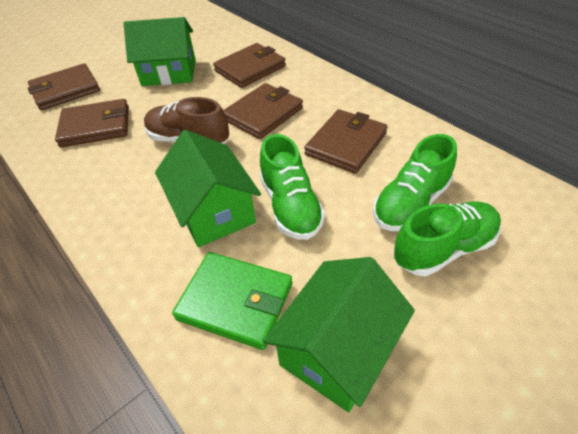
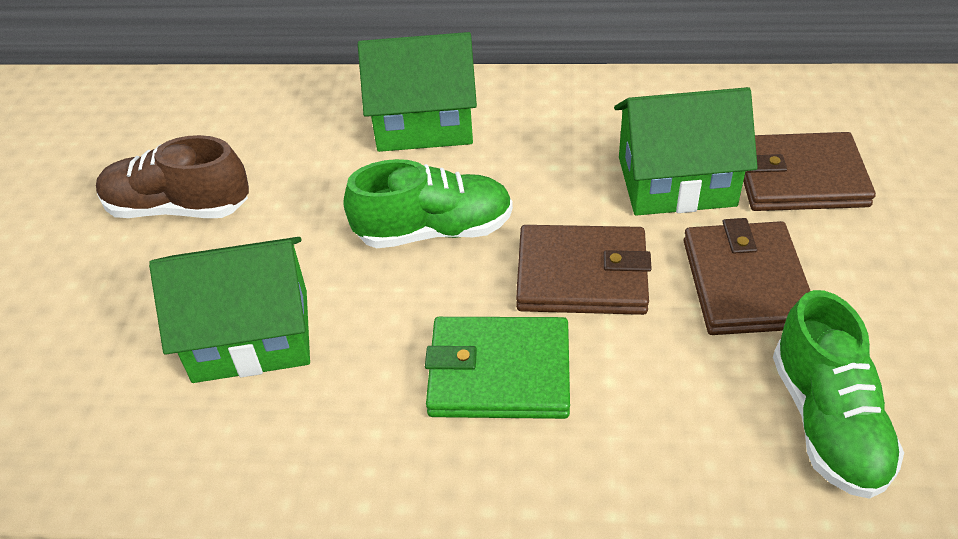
brown wallet: 5 -> 3
green shoe: 3 -> 2

